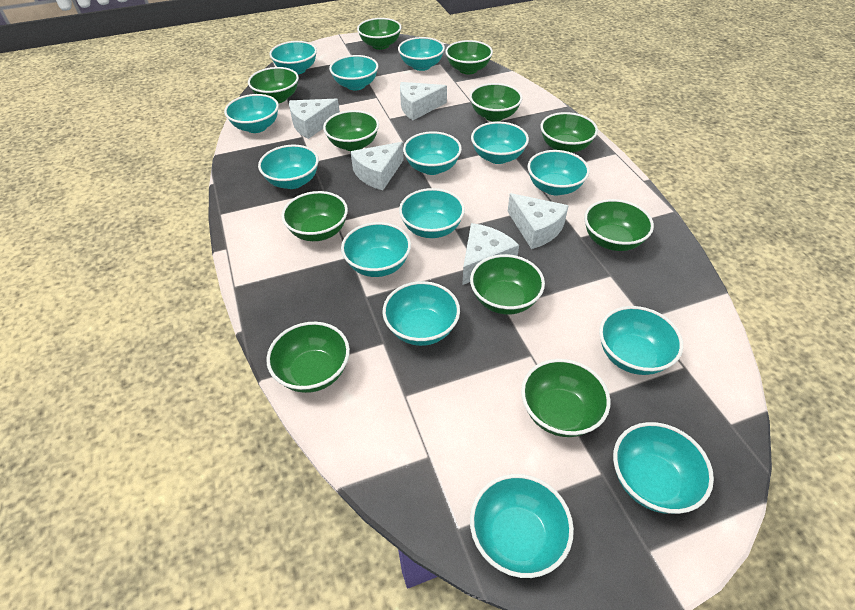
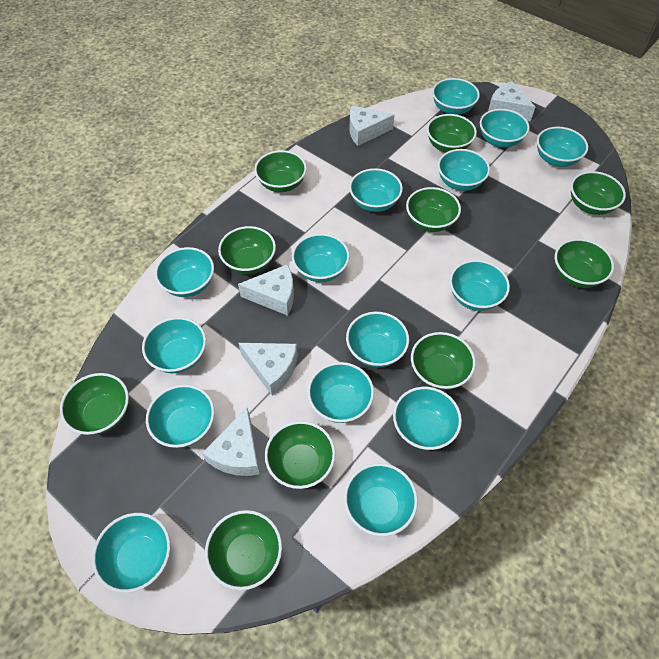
green bowl: 11 -> 10
turquoise bowl: 14 -> 15

